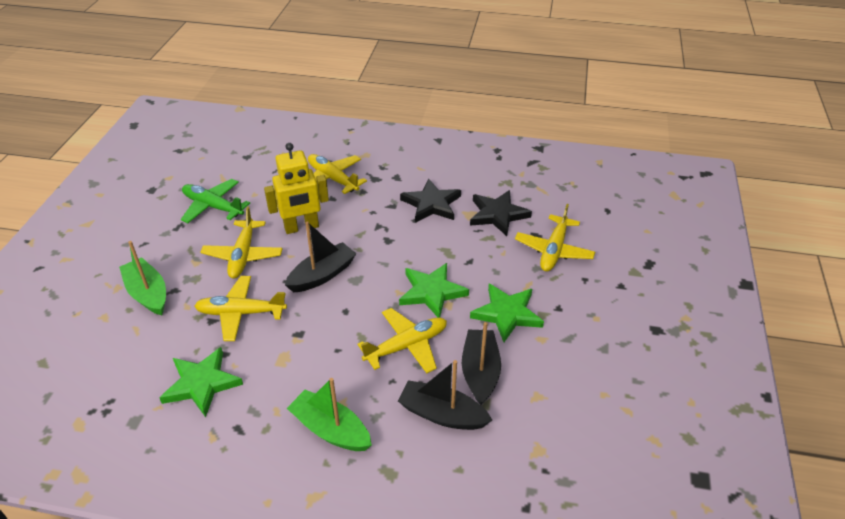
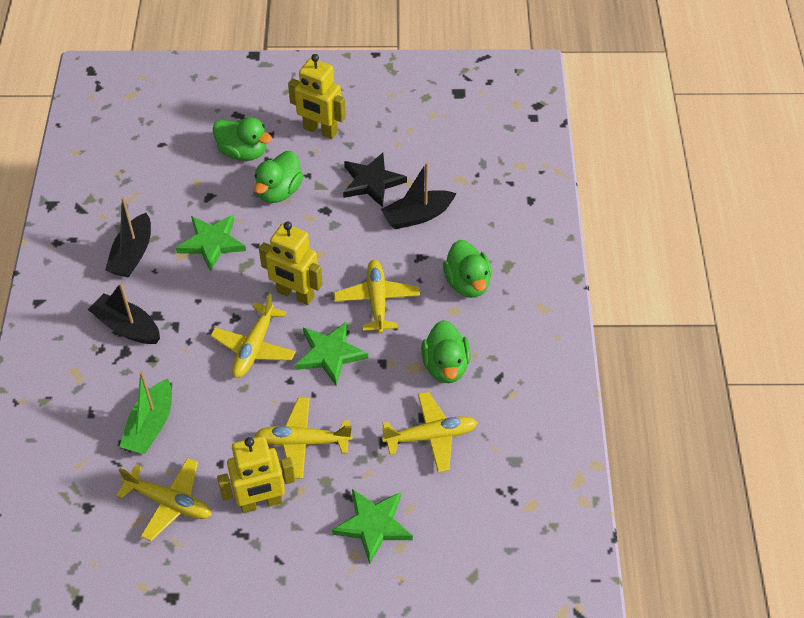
black star: 2 -> 1
green boat: 2 -> 1
green duck: 0 -> 4
green plane: 1 -> 0
yellow robot: 1 -> 3

